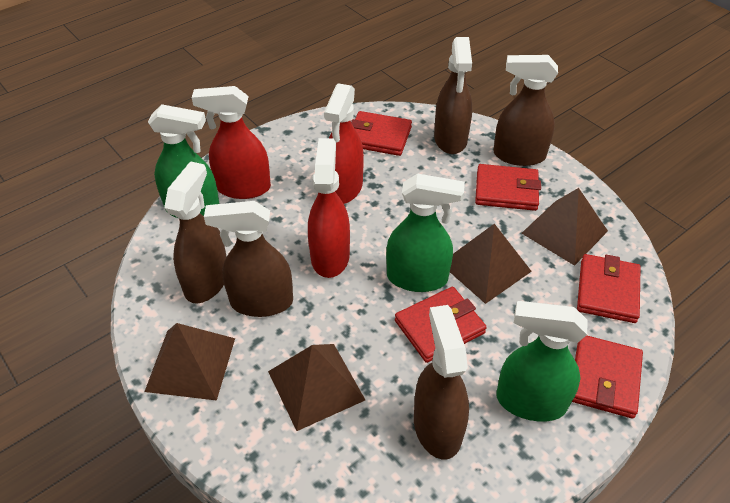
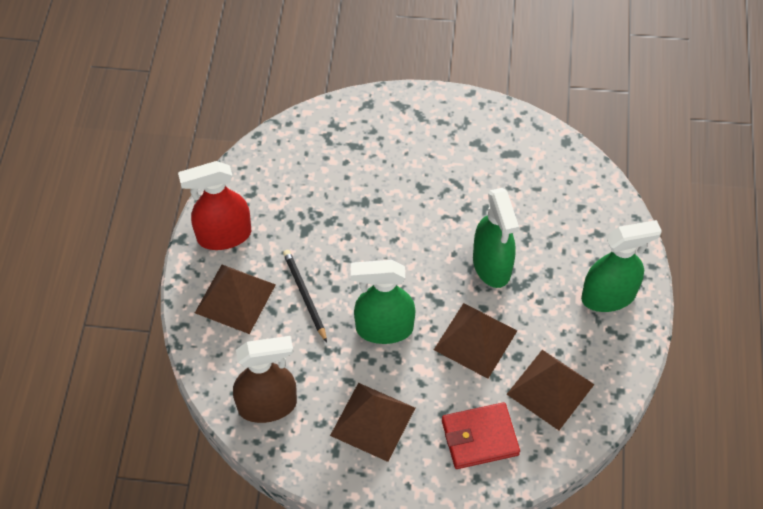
black pencil: 0 -> 1
brown spray bottle: 5 -> 1
red spray bottle: 3 -> 1
red wallet: 5 -> 1

